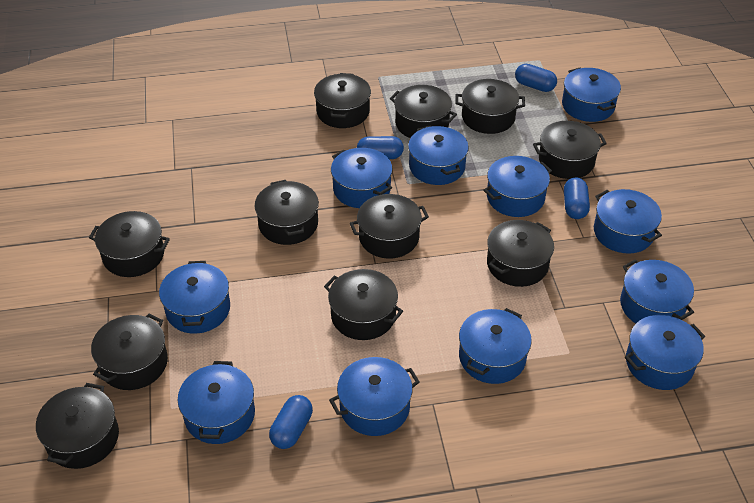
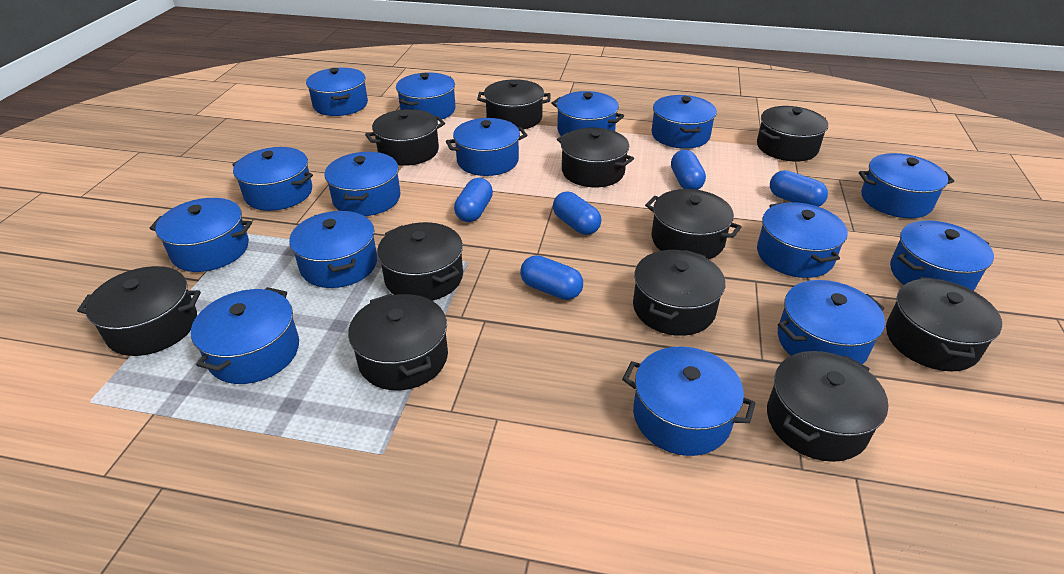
blue capsule: 4 -> 5
blue pot: 11 -> 15

